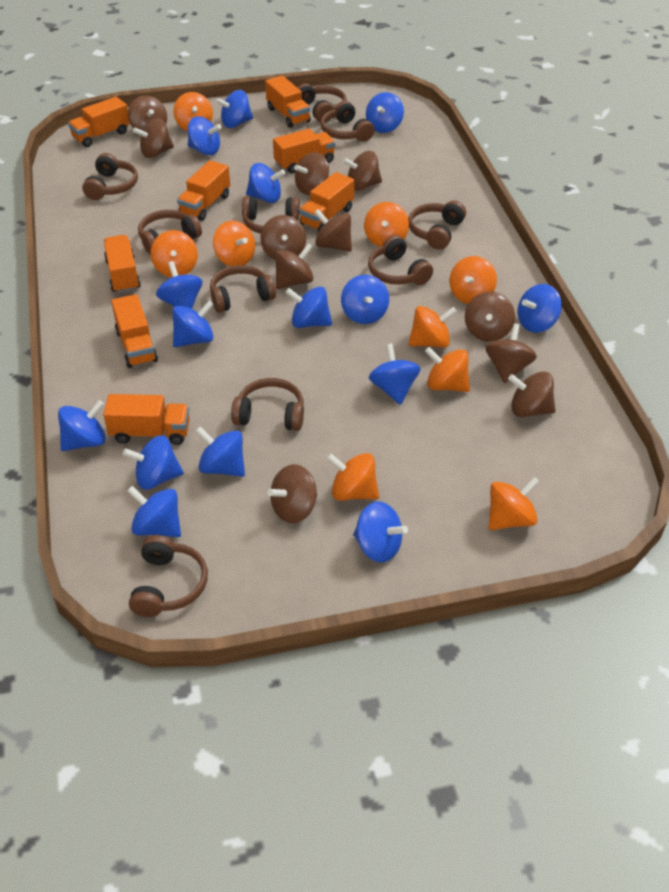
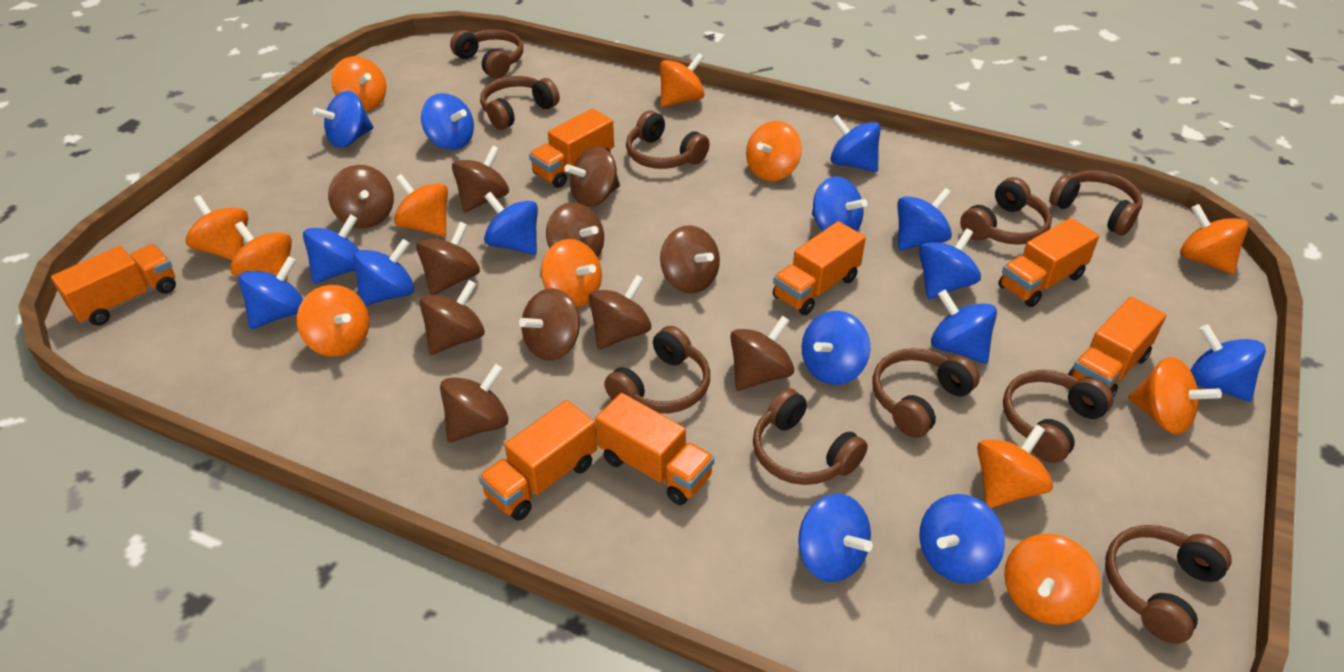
orange spinning top: 9 -> 12
orange truck: 8 -> 7

